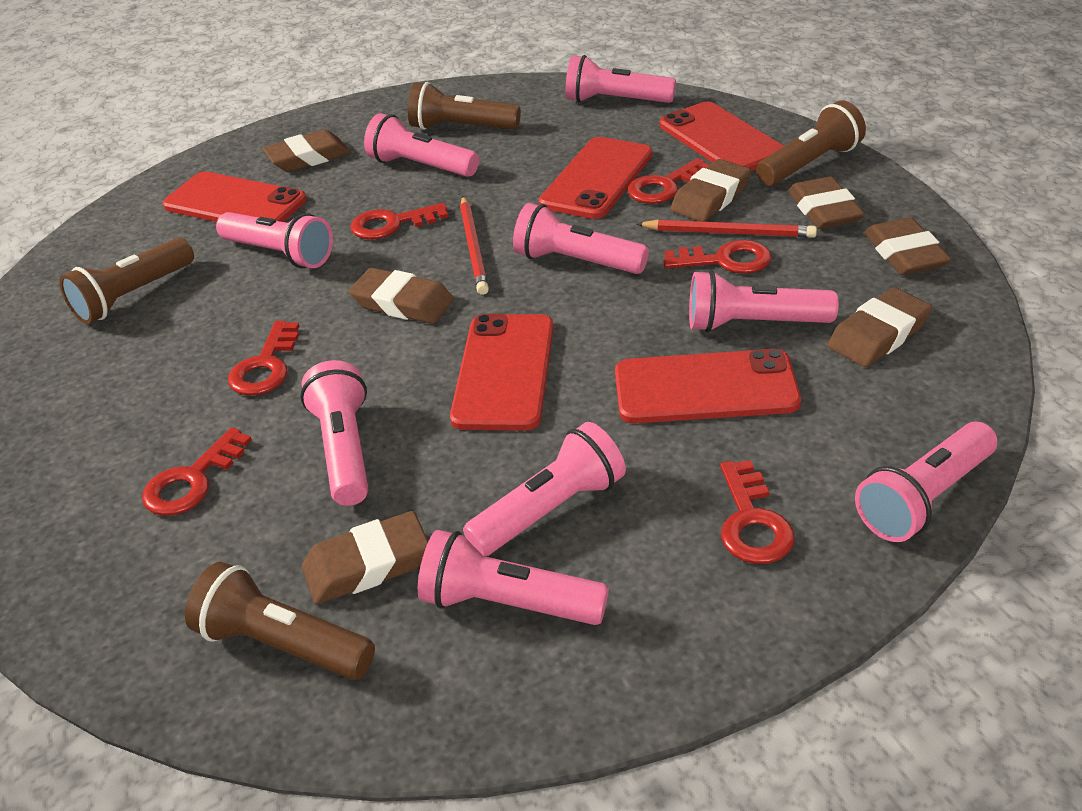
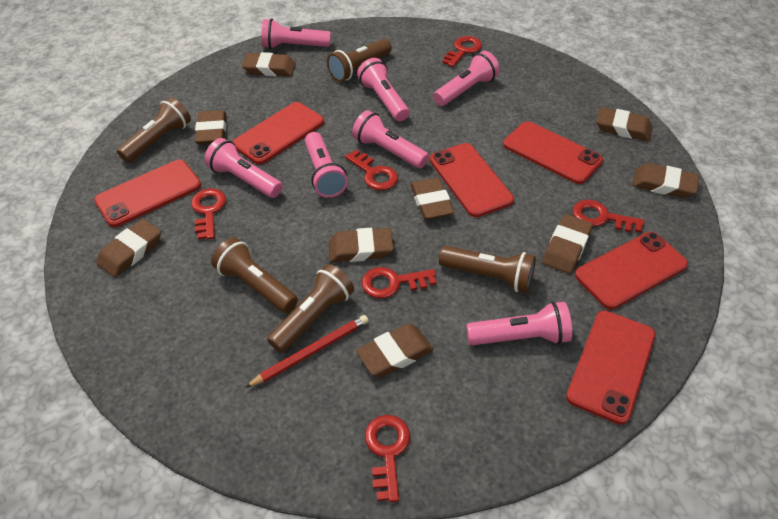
brown eraser: 7 -> 9
brown flashlight: 4 -> 5
pink flashlight: 9 -> 7
red pencil: 2 -> 1
red phone: 5 -> 6

